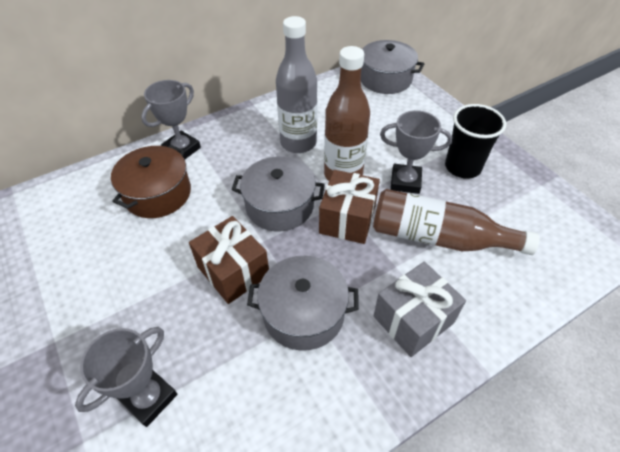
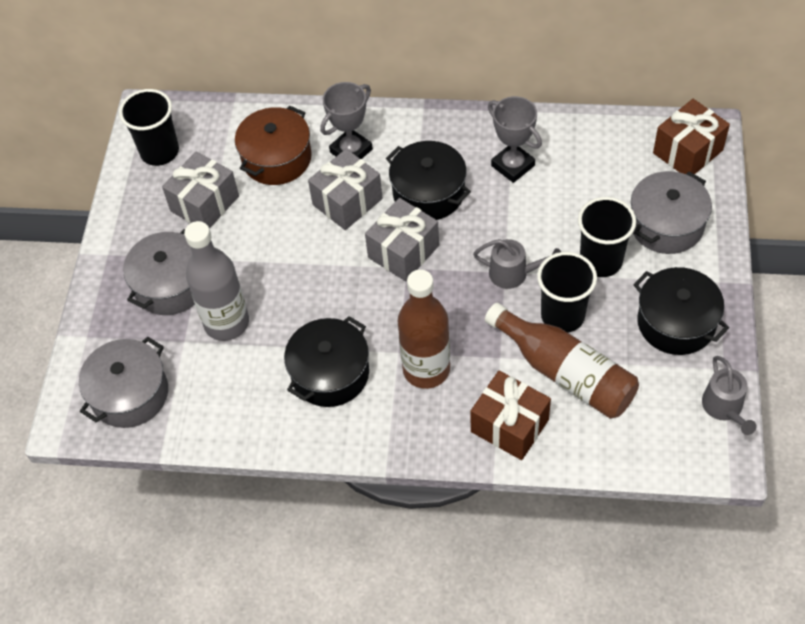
black cup: 1 -> 3
black pot: 0 -> 3
grey gift: 1 -> 3
grey trophy: 3 -> 2
grey watering can: 0 -> 2

